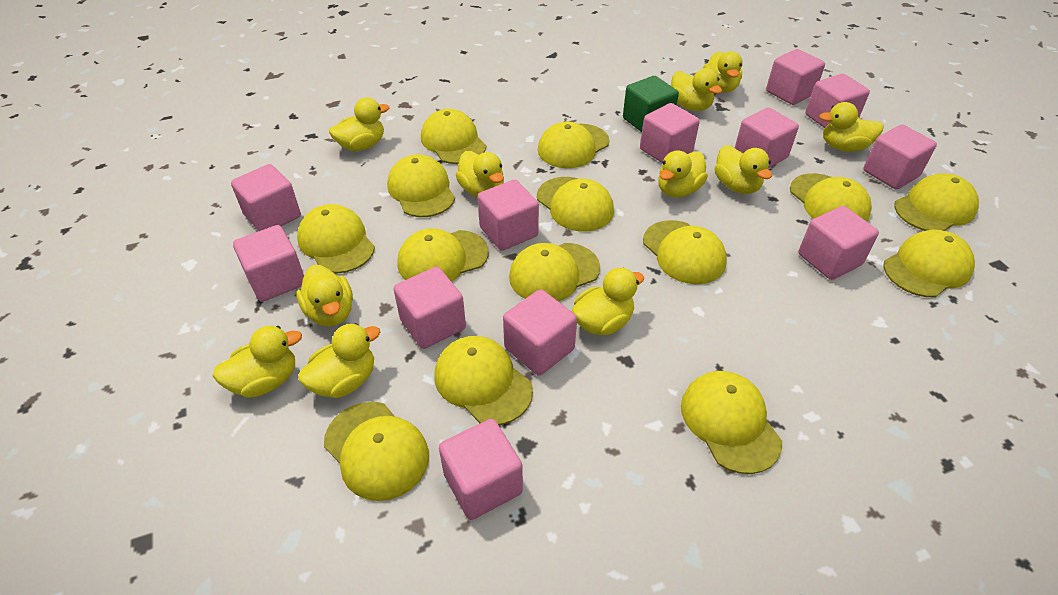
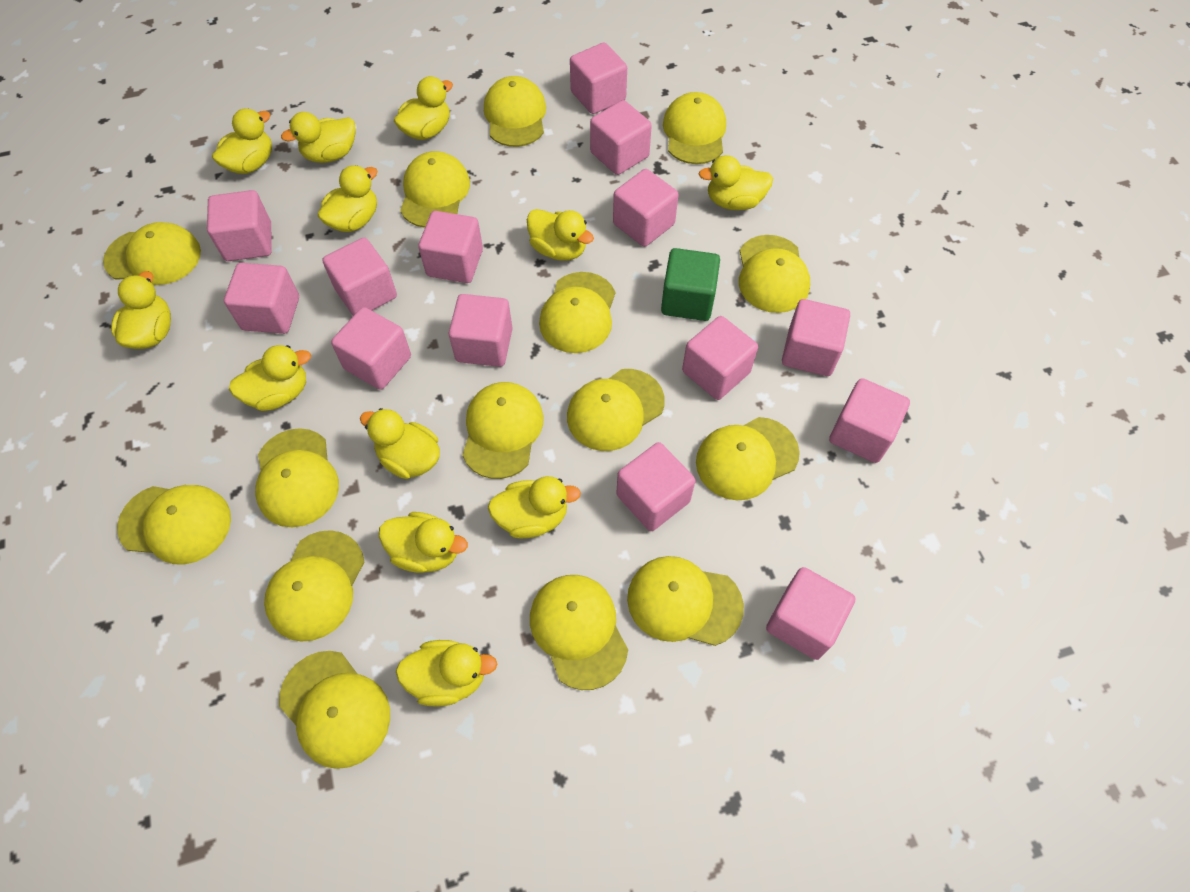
pink cube: 12 -> 14
yellow cap: 14 -> 15
yellow duck: 11 -> 12

